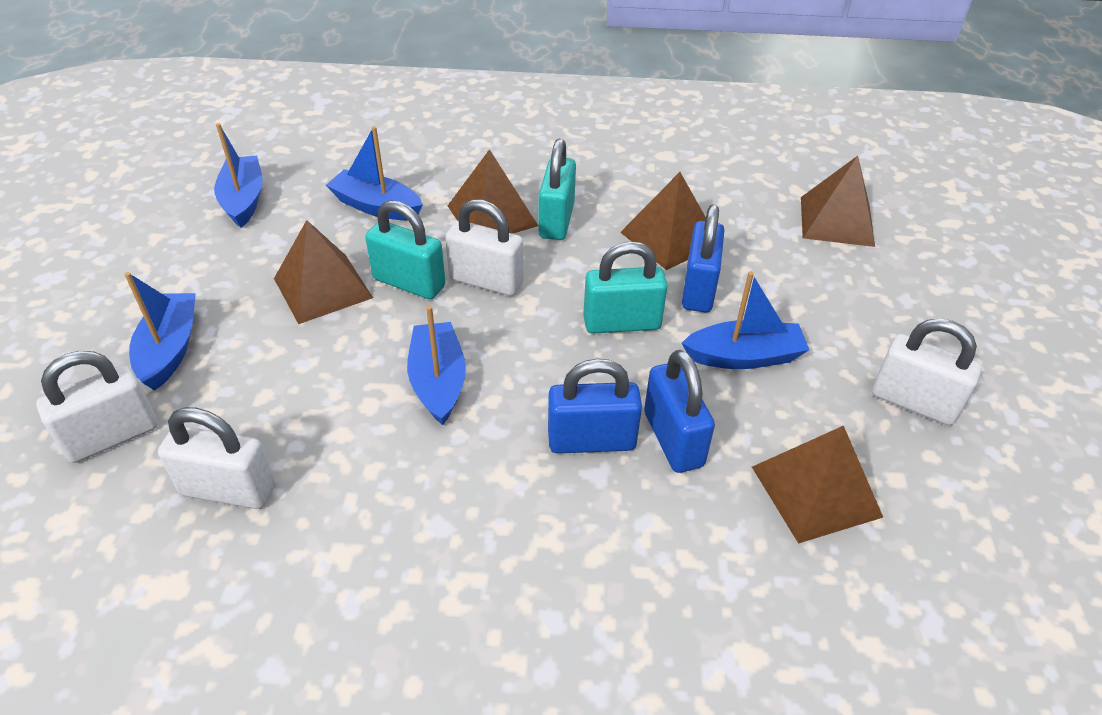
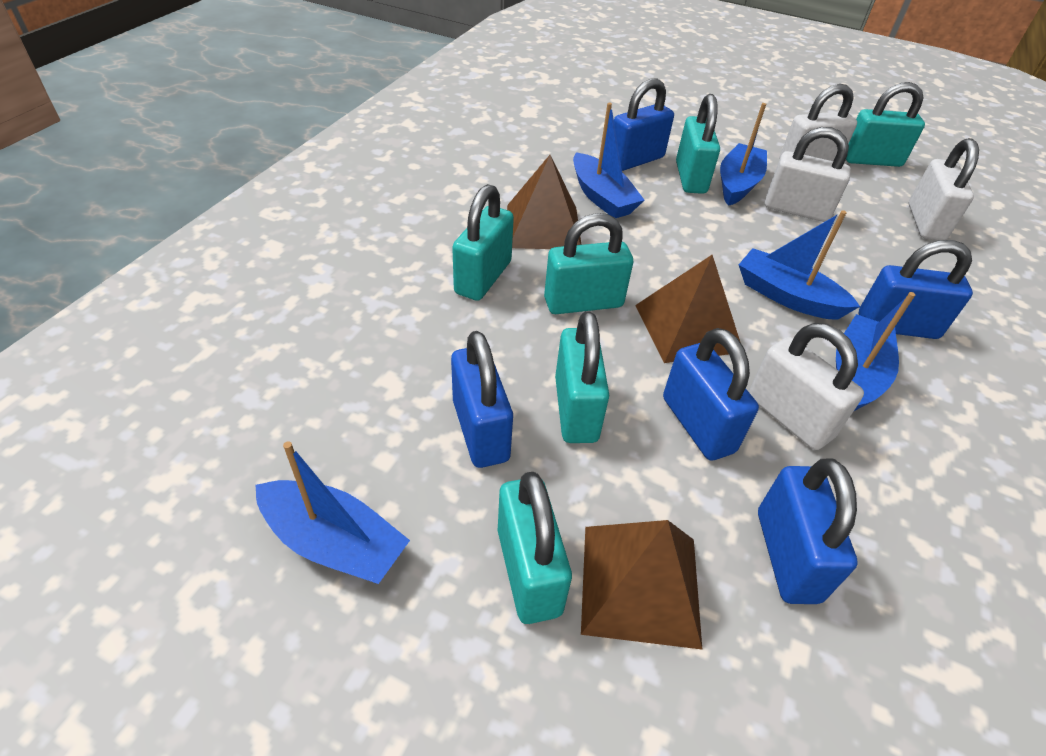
blue padlock: 3 -> 5
brown pyramid: 5 -> 3
turquoise padlock: 3 -> 6

